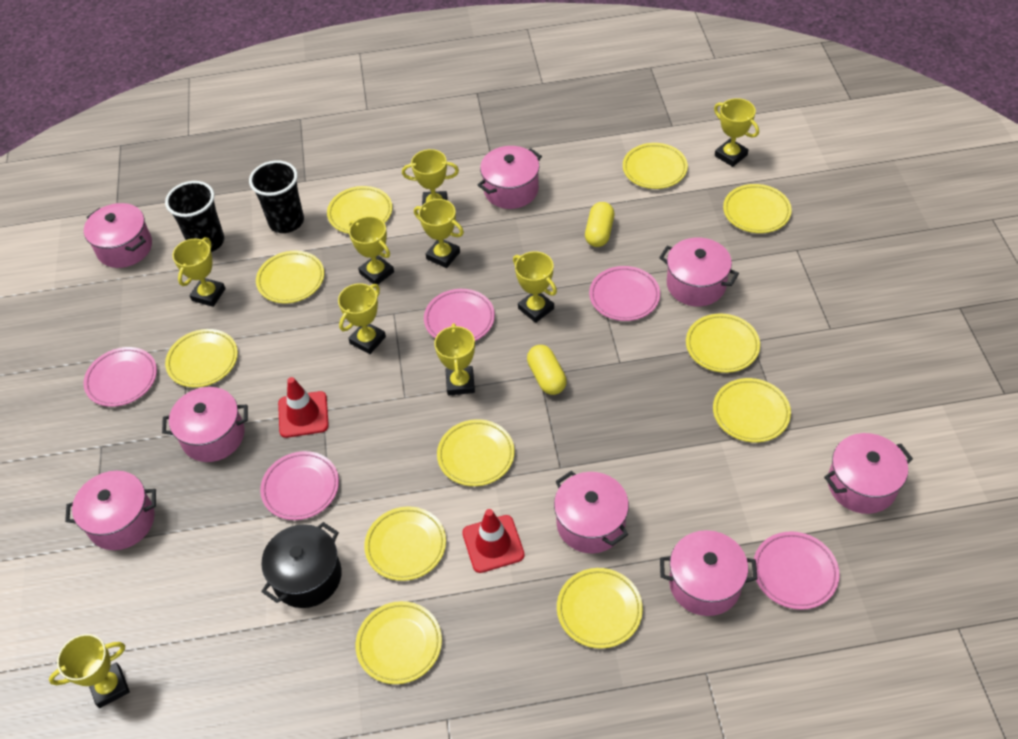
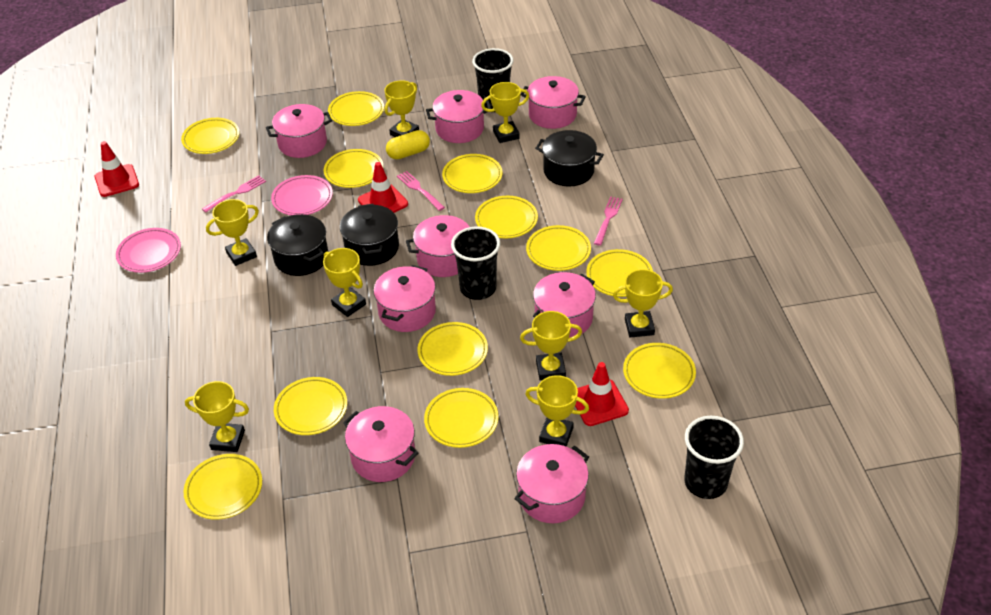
black cup: 2 -> 3
black pot: 1 -> 3
pink fork: 0 -> 3
pink plate: 5 -> 2
red traffic cone: 2 -> 3
yellow capsule: 2 -> 1
yellow plate: 11 -> 12
yellow trophy: 9 -> 8

